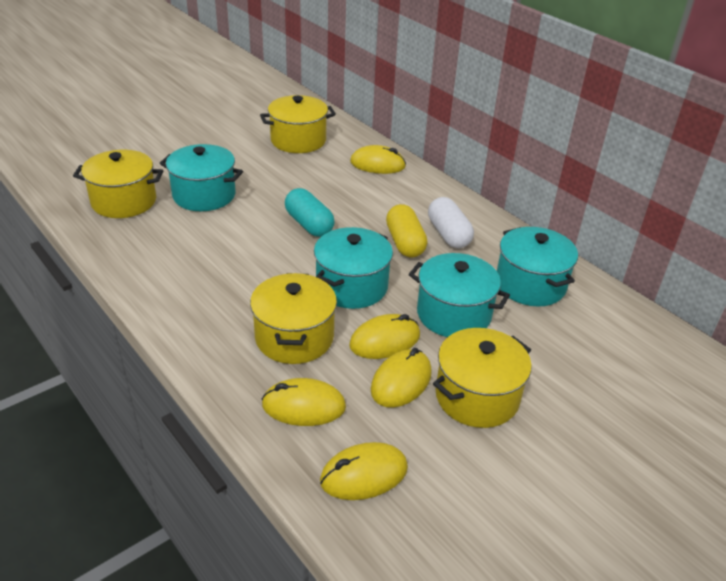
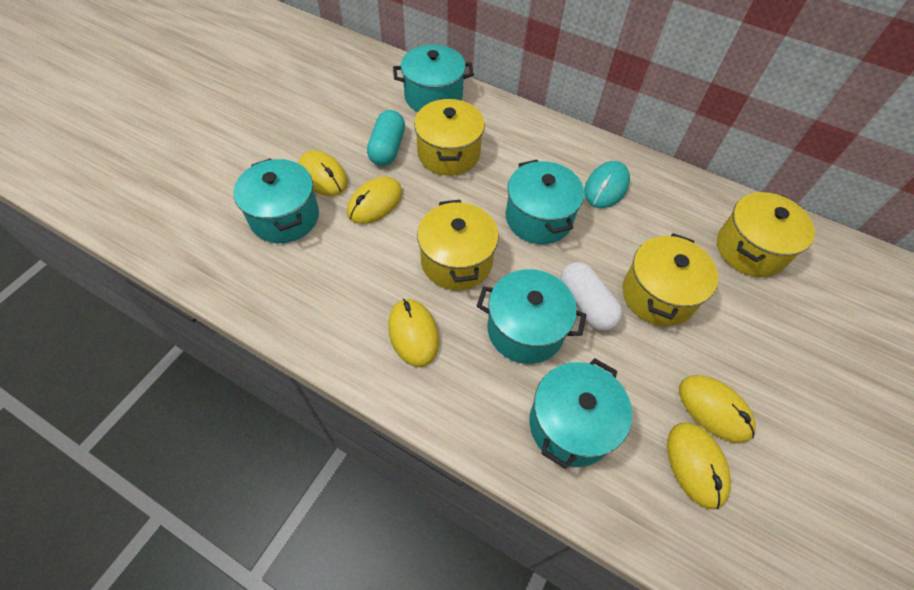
turquoise mouse: 0 -> 1
turquoise pot: 4 -> 5
yellow capsule: 1 -> 0

